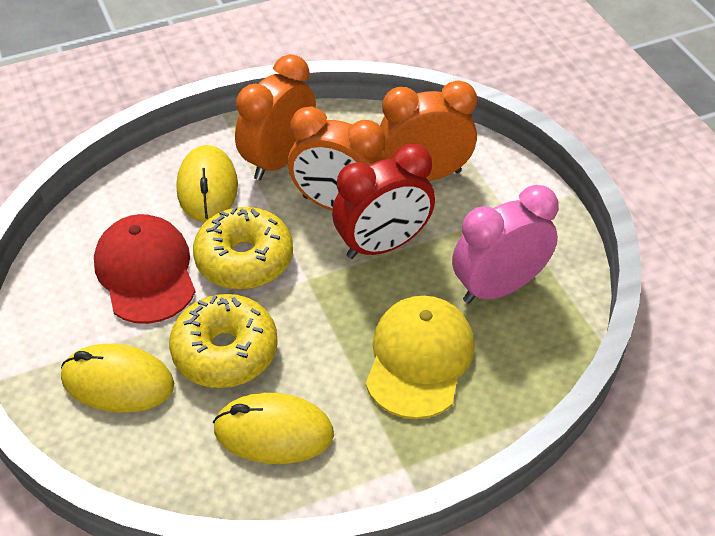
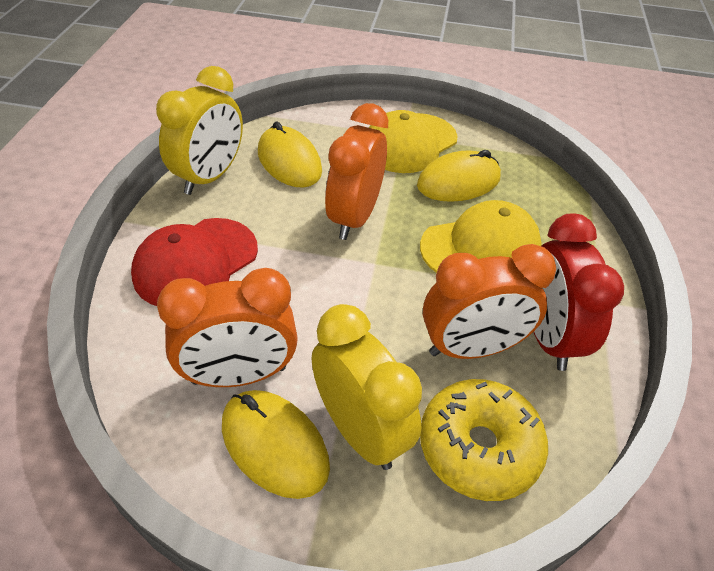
pink clock: 1 -> 0
yellow cap: 1 -> 2
yellow clock: 0 -> 2
yellow donut: 2 -> 1

